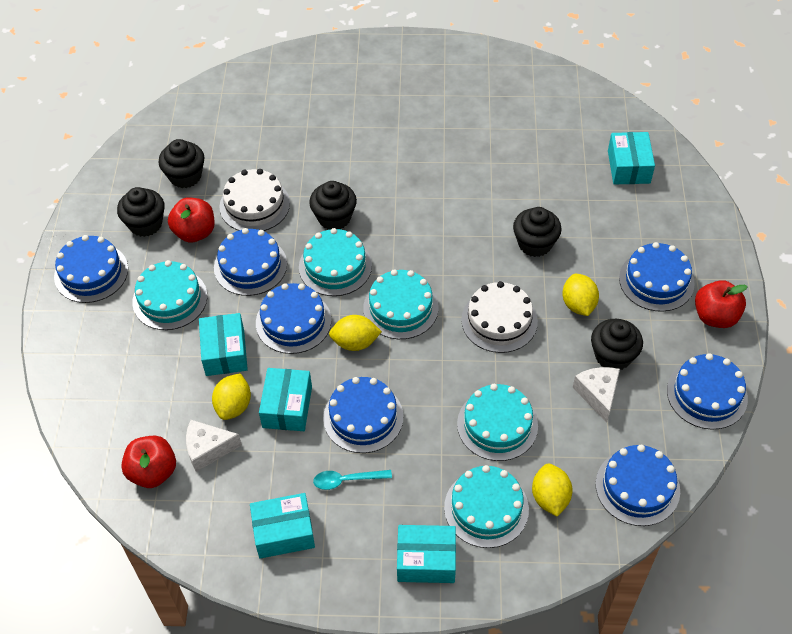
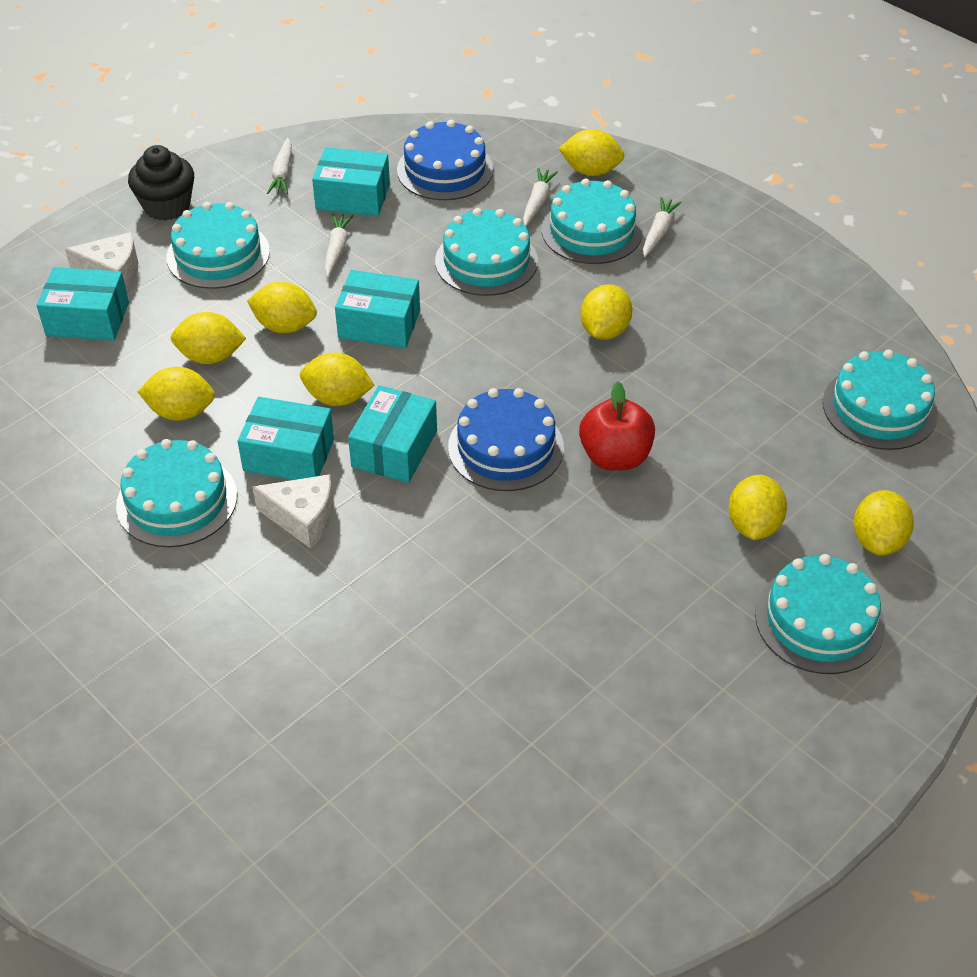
black cupcake: 5 -> 1
blue cake: 7 -> 2
red apple: 3 -> 1
turquoise cake: 5 -> 6
turquoise spoon: 1 -> 0
white cake: 2 -> 0
white carrot: 0 -> 4
yellow lemon: 4 -> 8

